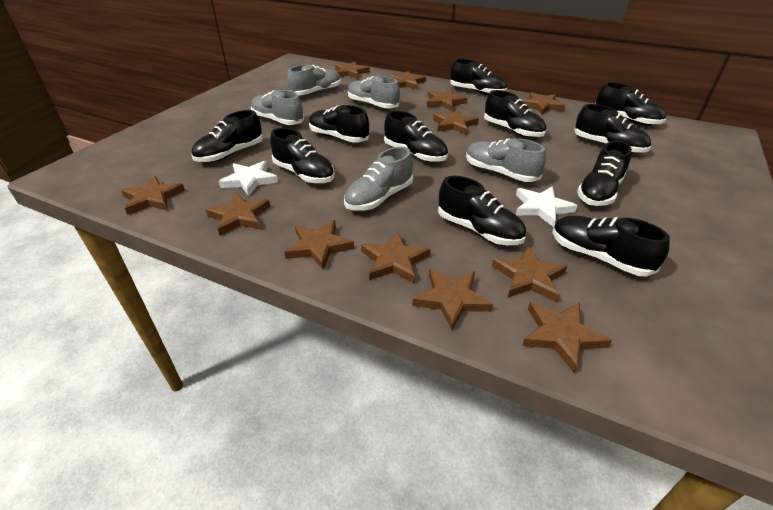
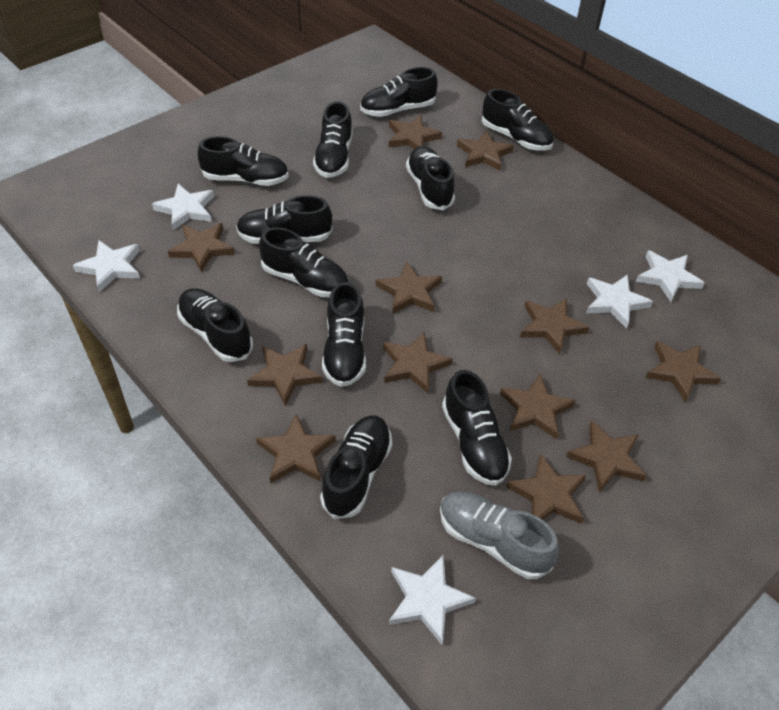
grey shoe: 5 -> 1
white star: 2 -> 5

